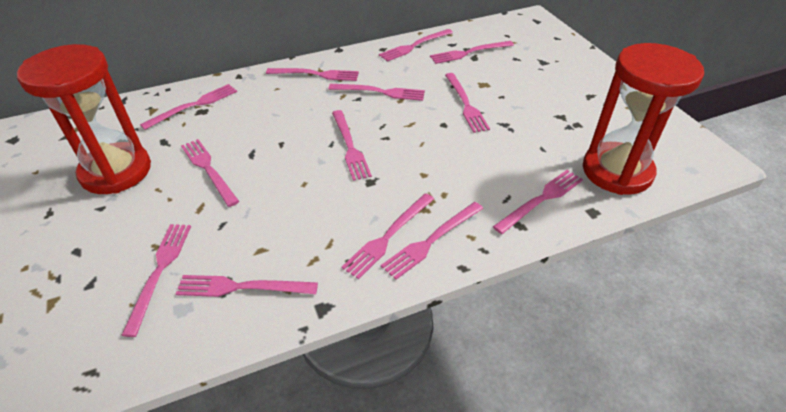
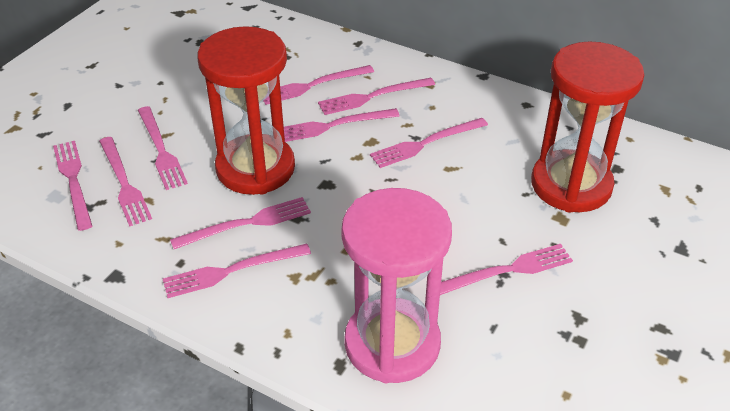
pink fork: 13 -> 10
pink hourglass: 0 -> 1

